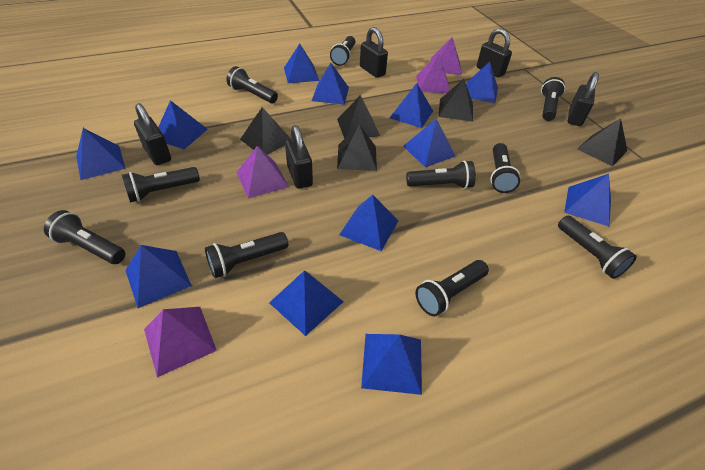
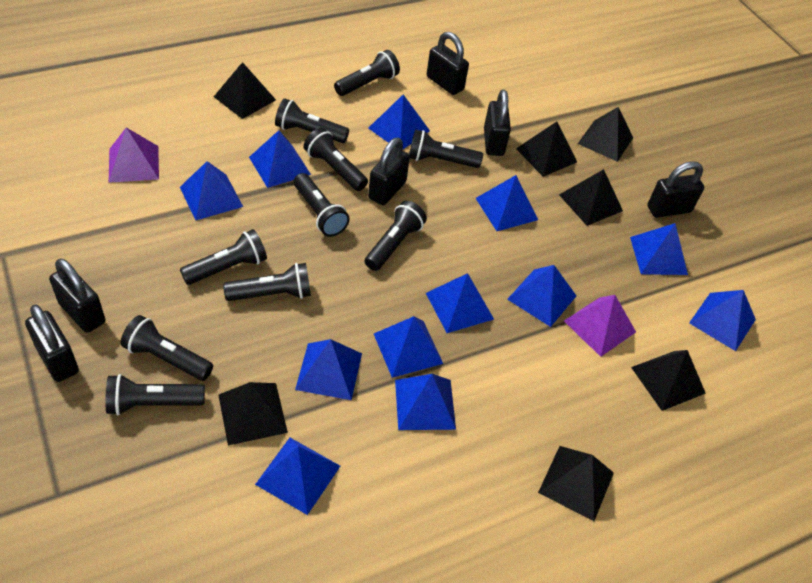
black padlock: 5 -> 6
black pyramid: 5 -> 7
purple pyramid: 4 -> 2

